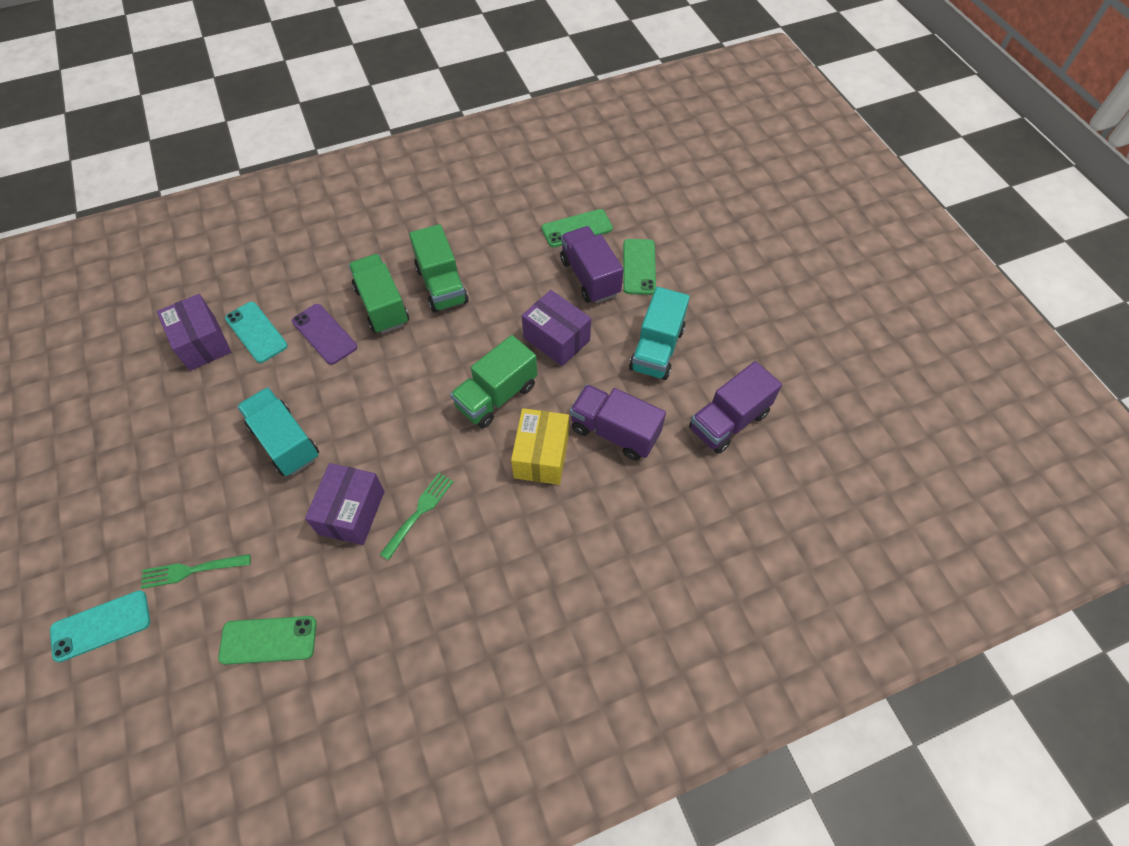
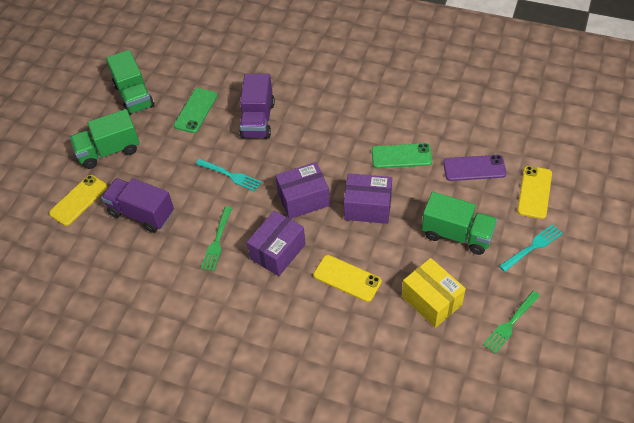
green phone: 3 -> 2
purple truck: 3 -> 2
turquoise fork: 0 -> 2
turquoise phone: 2 -> 0
turquoise truck: 2 -> 0
yellow phone: 0 -> 3

